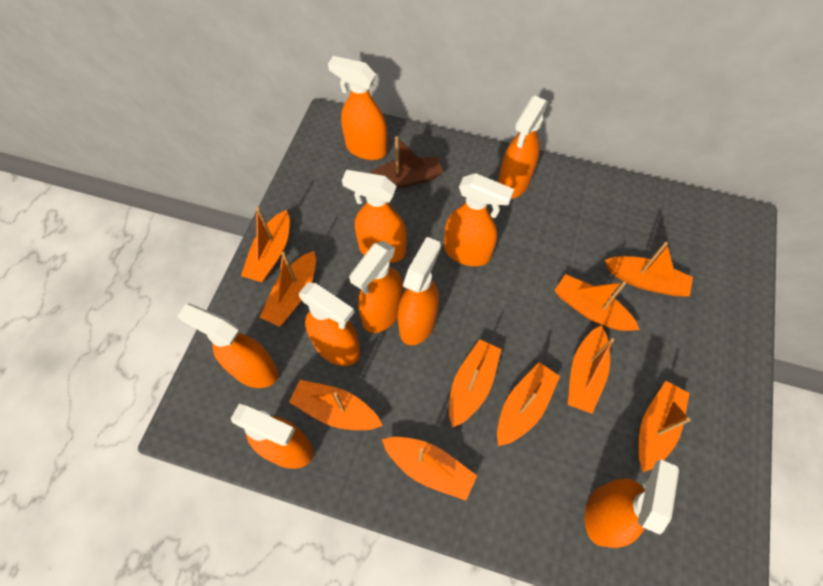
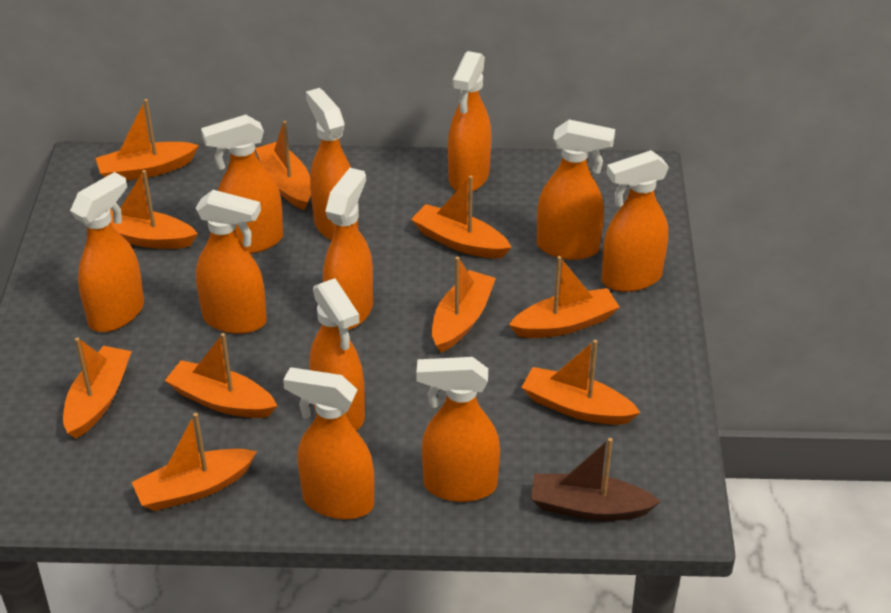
orange spray bottle: 10 -> 11

